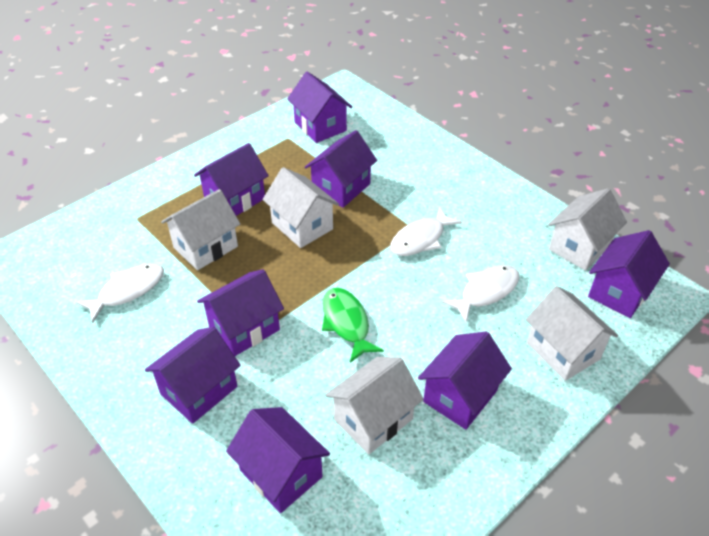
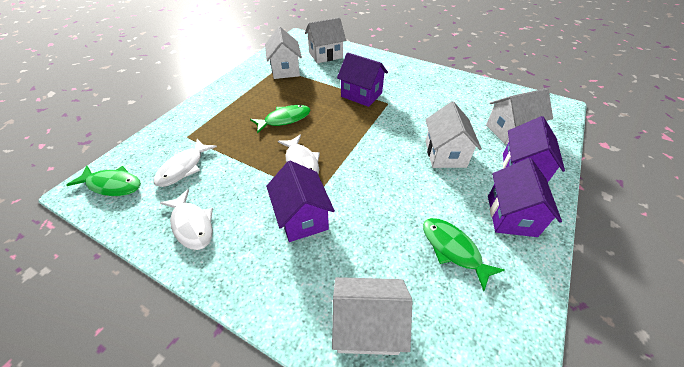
green fish: 1 -> 3
purple house: 8 -> 4

